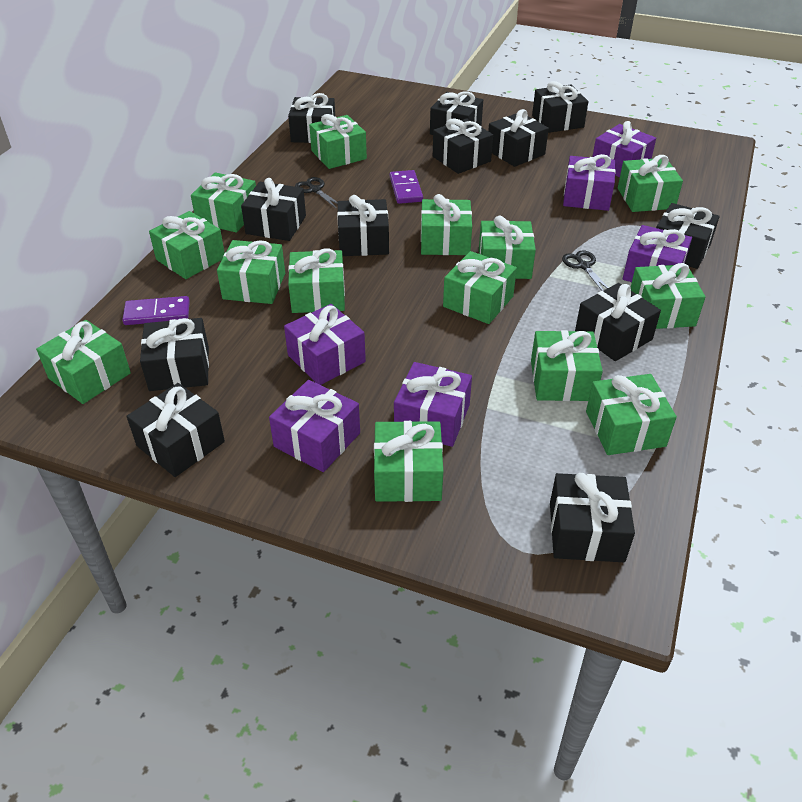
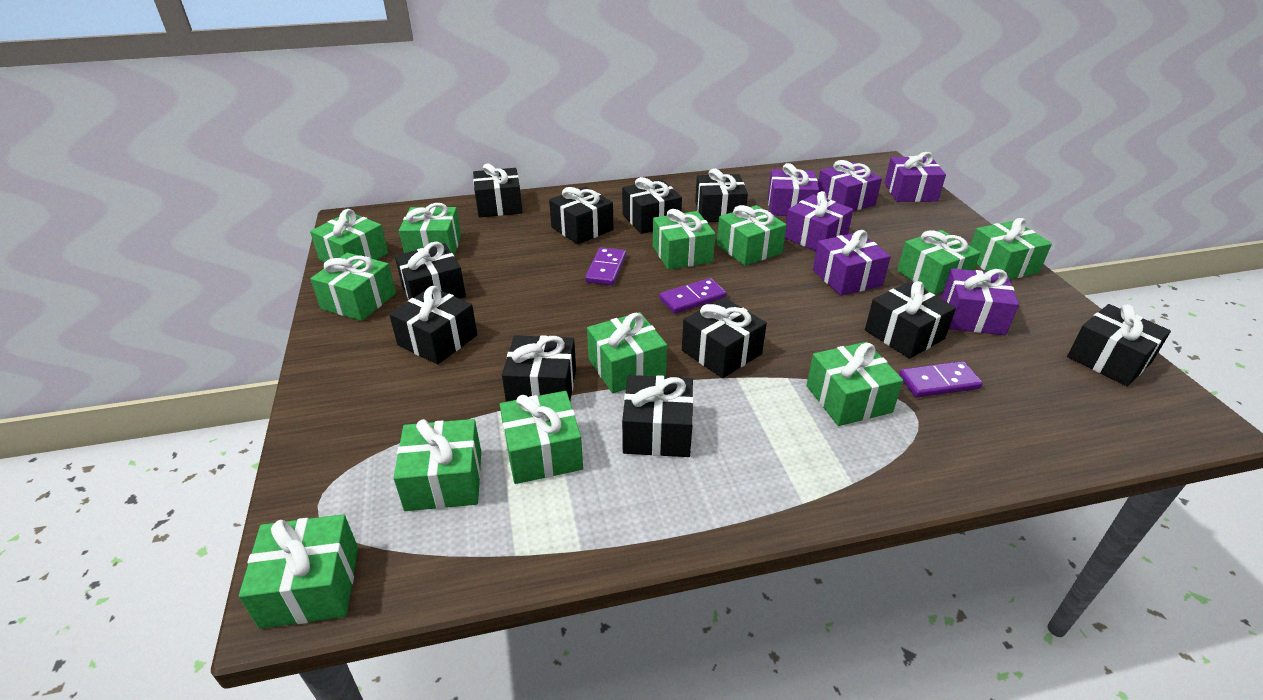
black gift: 12 -> 11
black scissors: 2 -> 0
green gift: 14 -> 12
purple domino: 2 -> 3

